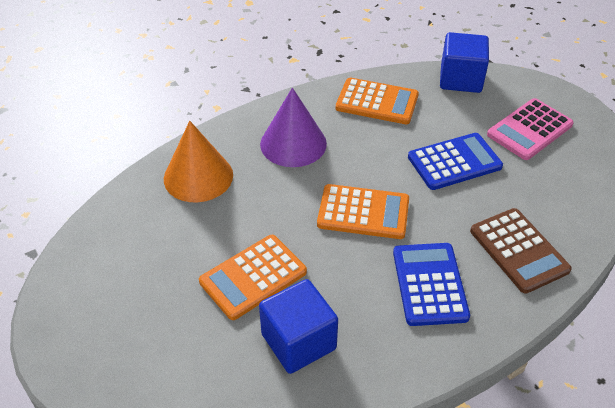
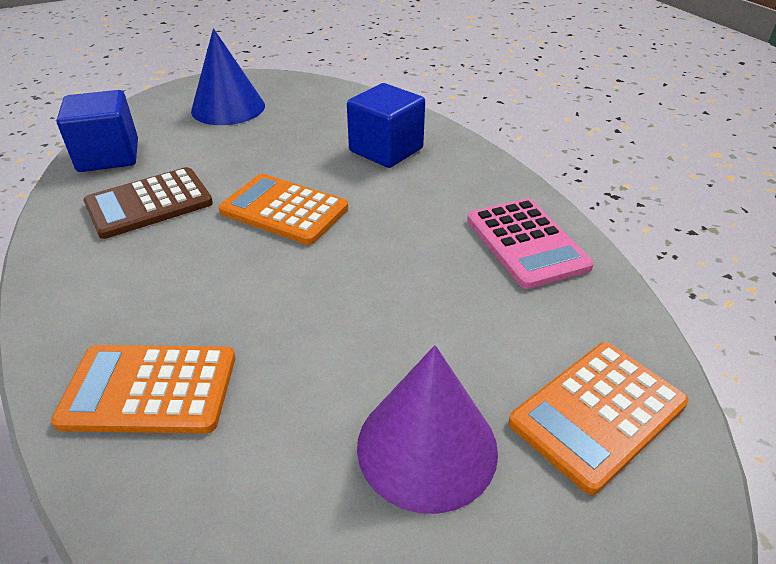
blue calculator: 2 -> 0
blue cone: 0 -> 1
orange cone: 1 -> 0

